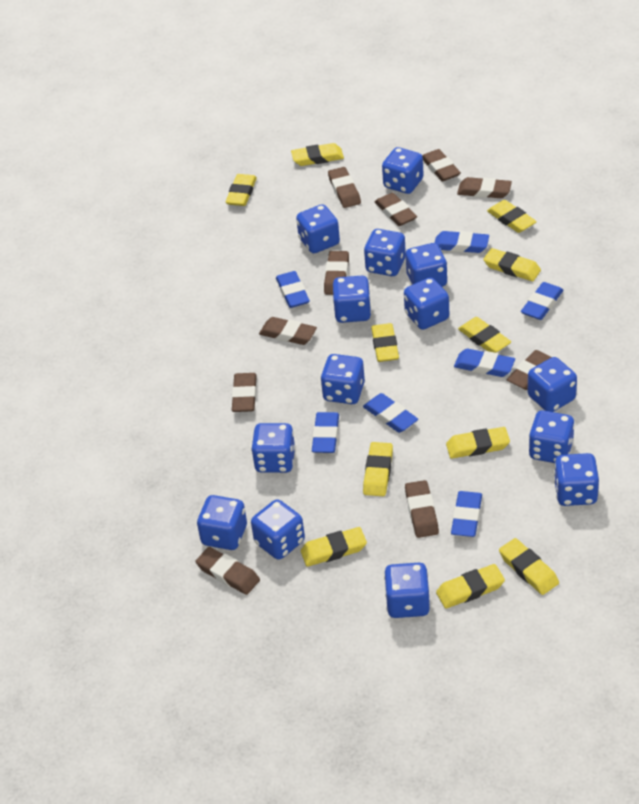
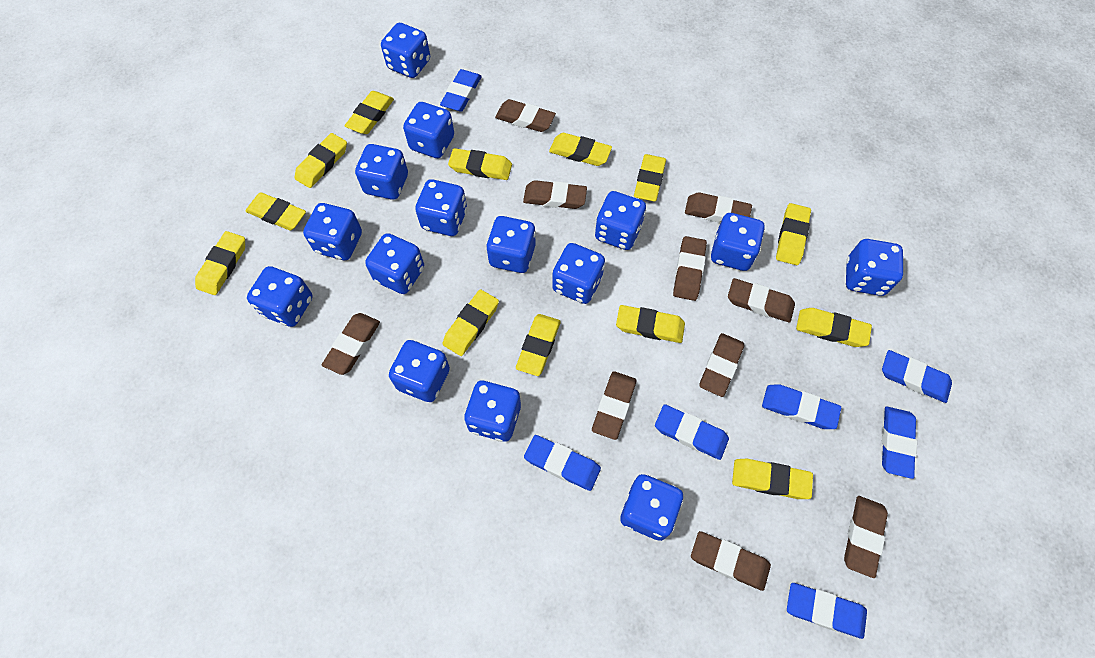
blue dice: 14 -> 15
yellow eraser: 11 -> 13

